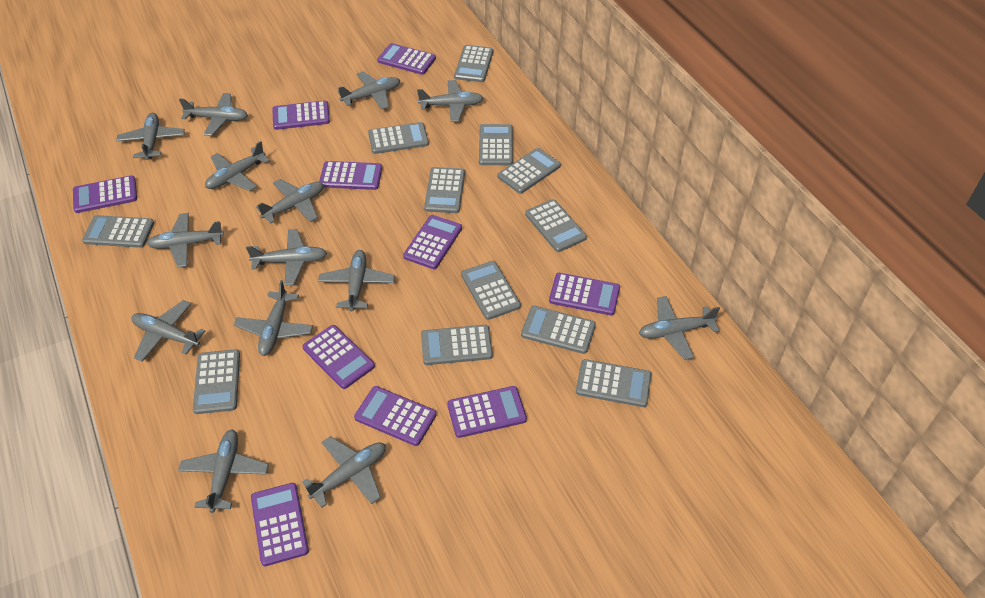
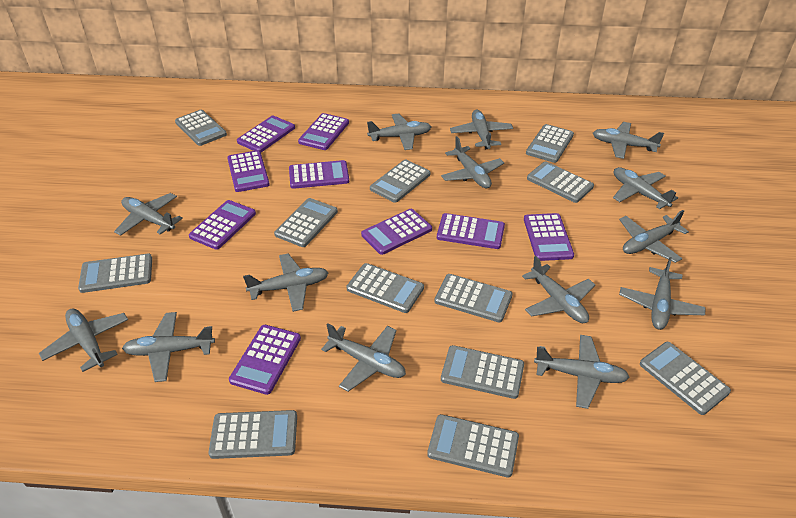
purple calculator: 10 -> 9

